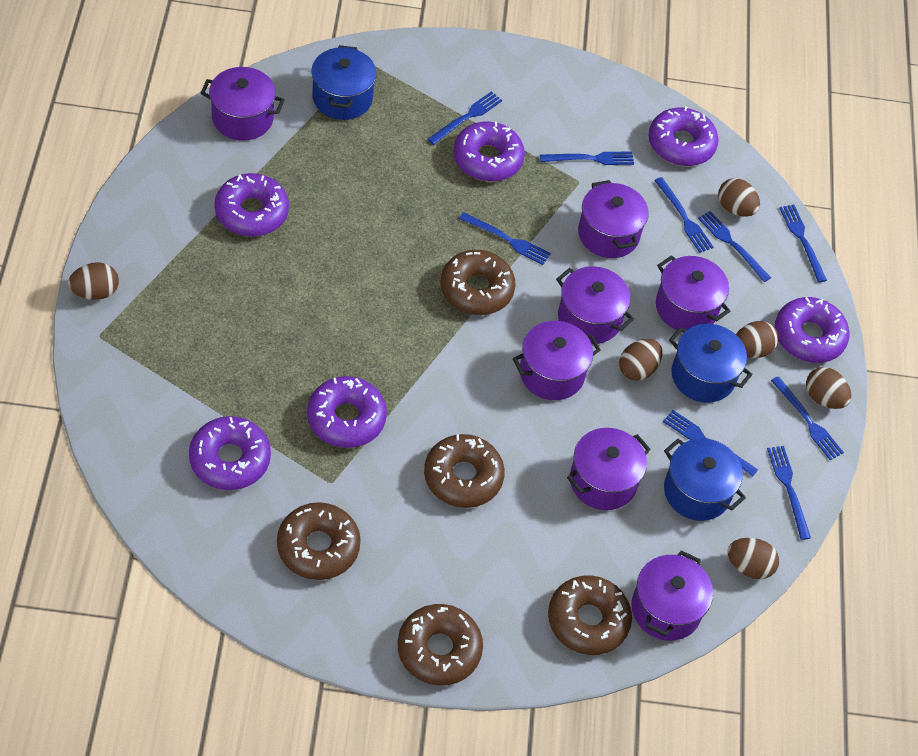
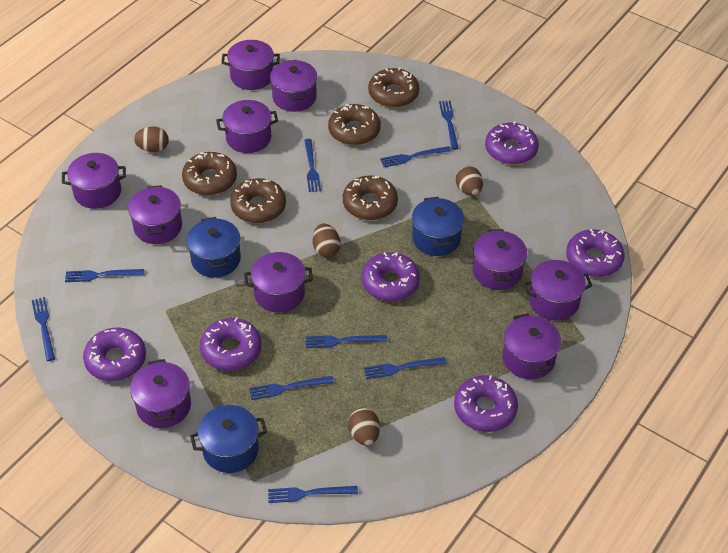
brown egg: 6 -> 4
purple pot: 7 -> 10

